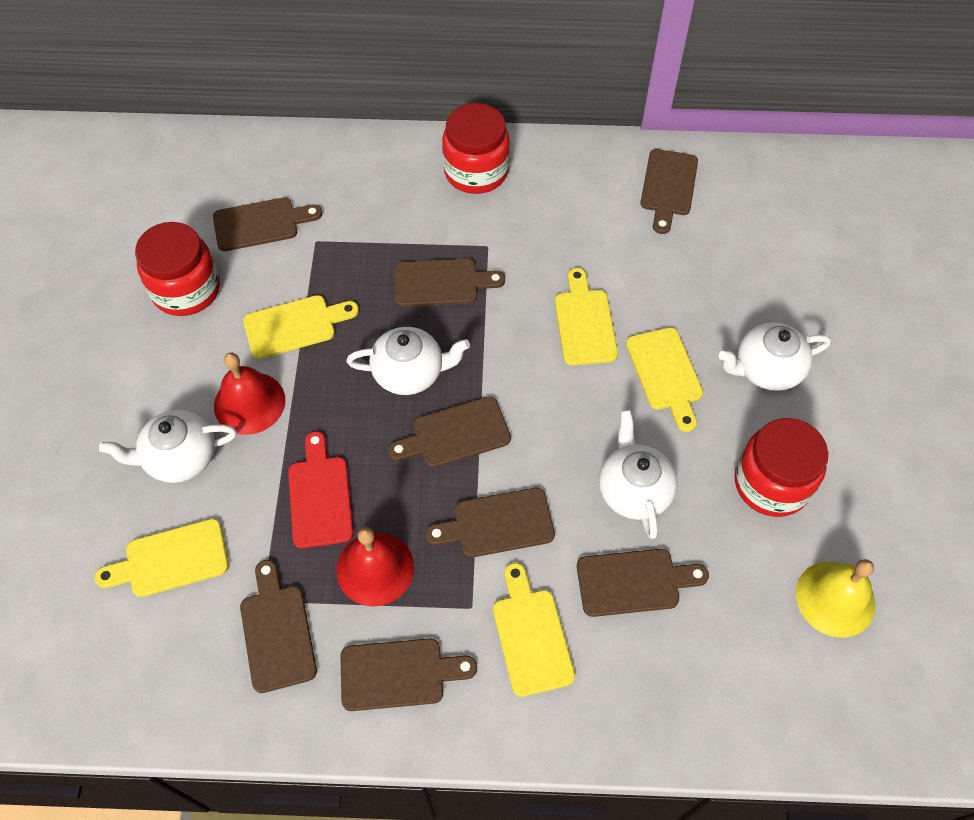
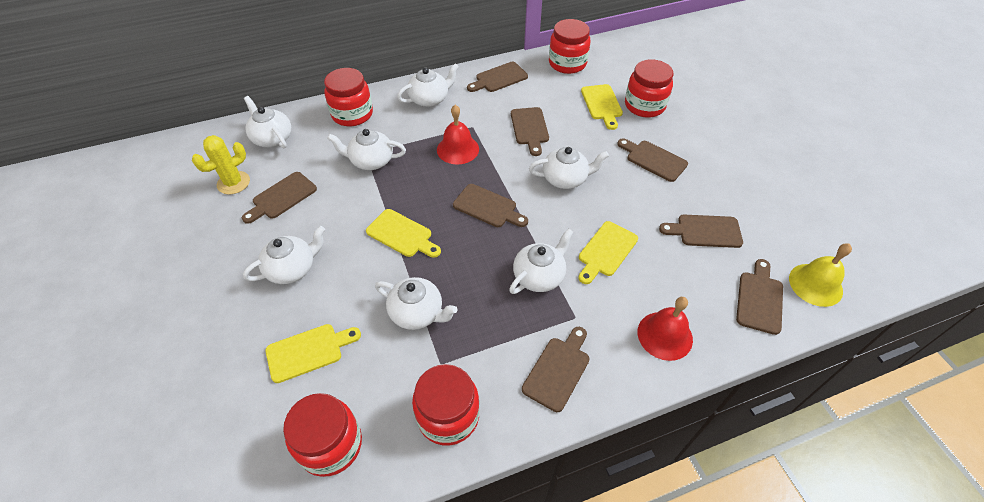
red cutting board: 1 -> 0
red jar: 3 -> 5
white teapot: 4 -> 7
yellow cactus: 0 -> 1
yellow cutting board: 5 -> 4

